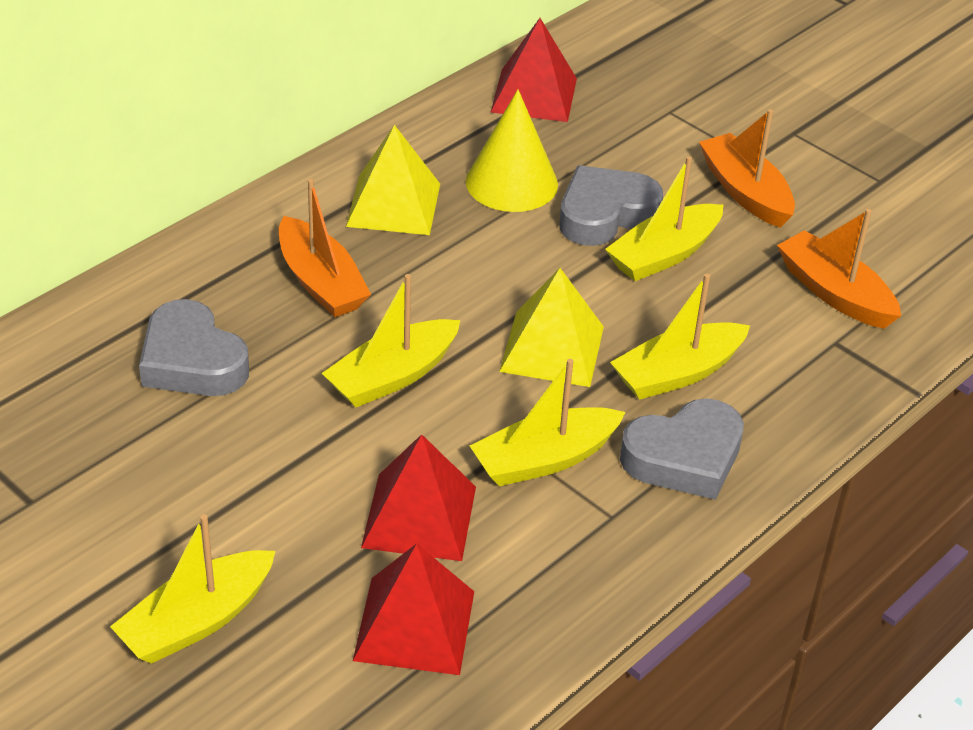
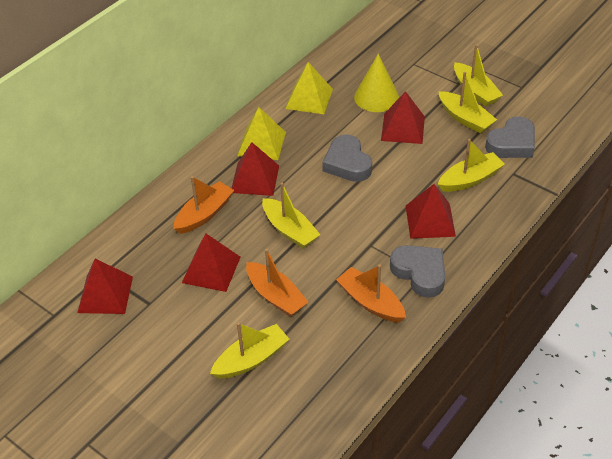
red pyramid: 3 -> 5

